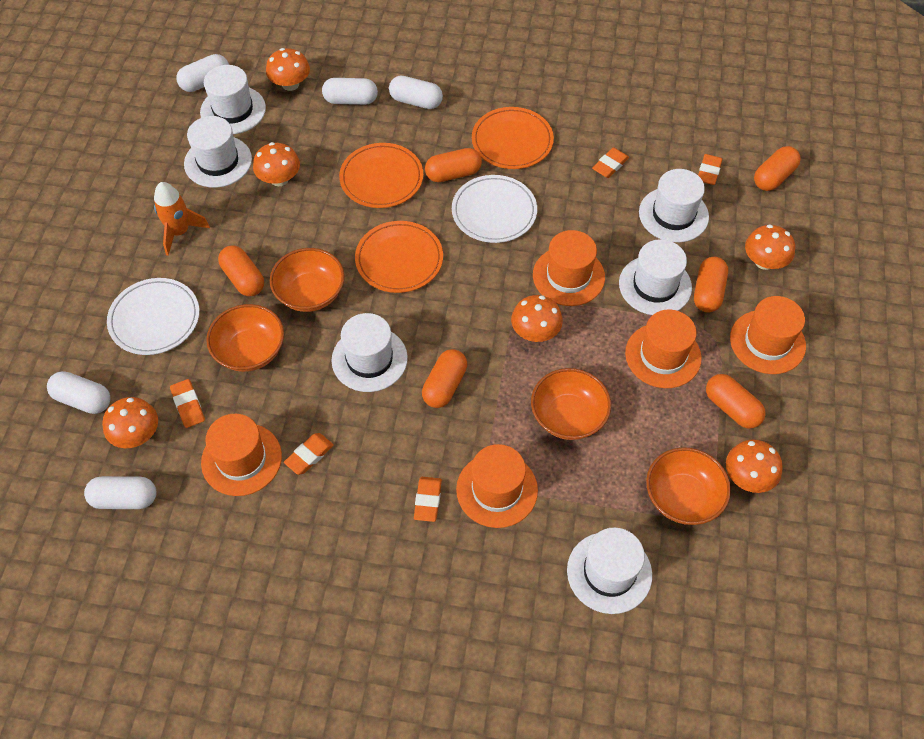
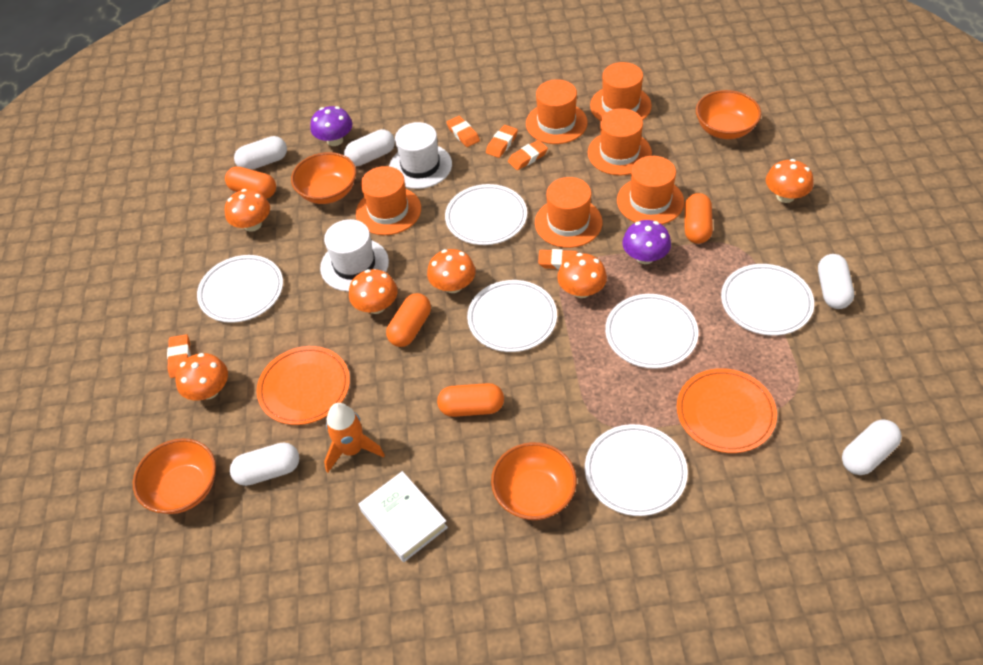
orange capsule: 6 -> 4
orange hat: 5 -> 6
orange plate: 3 -> 2
purple mushroom: 0 -> 2
white book: 0 -> 1
white hat: 6 -> 2
white plate: 2 -> 6

